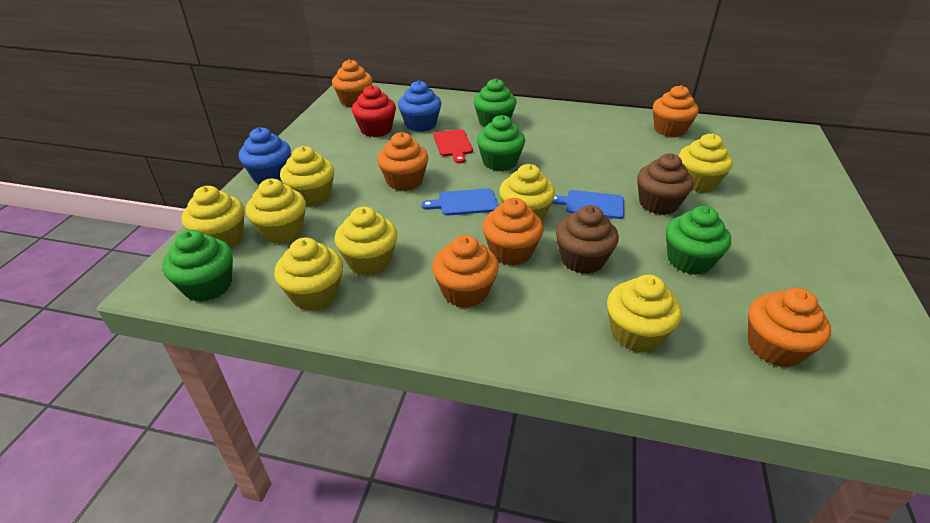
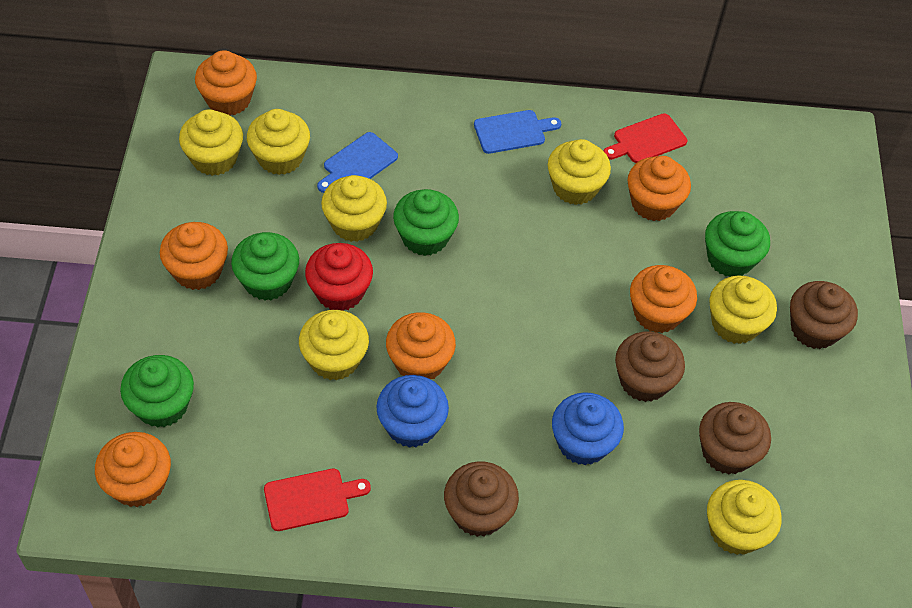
brown cupcake: 2 -> 4
red cutting board: 1 -> 2
yellow cupcake: 8 -> 7

